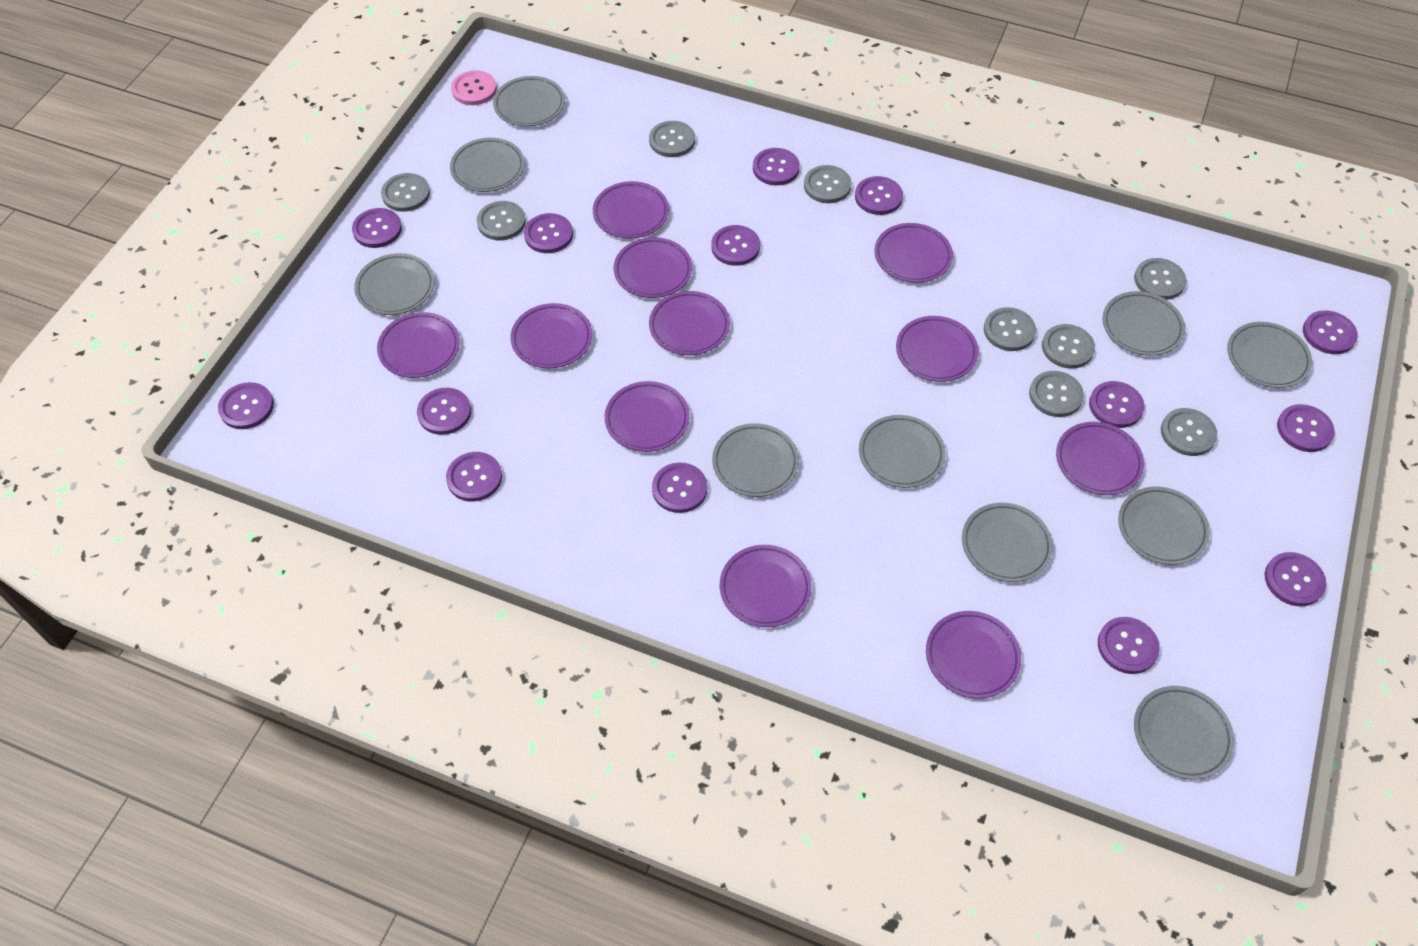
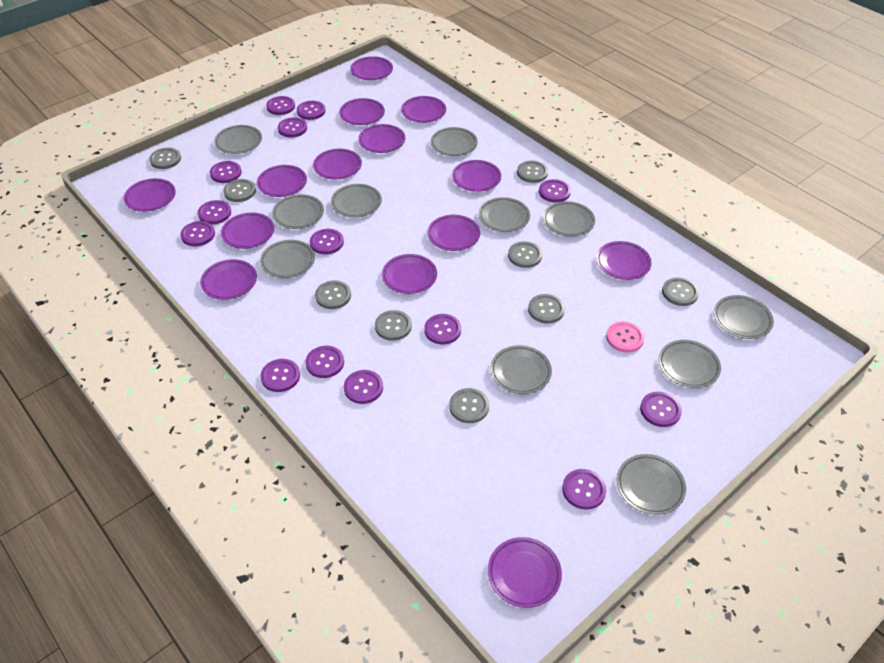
grey plate: 10 -> 11
purple plate: 11 -> 14

